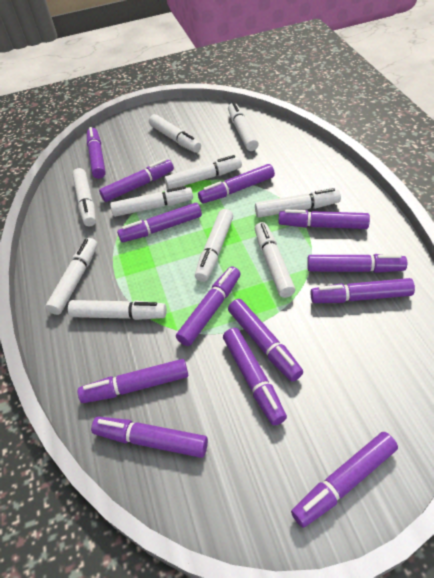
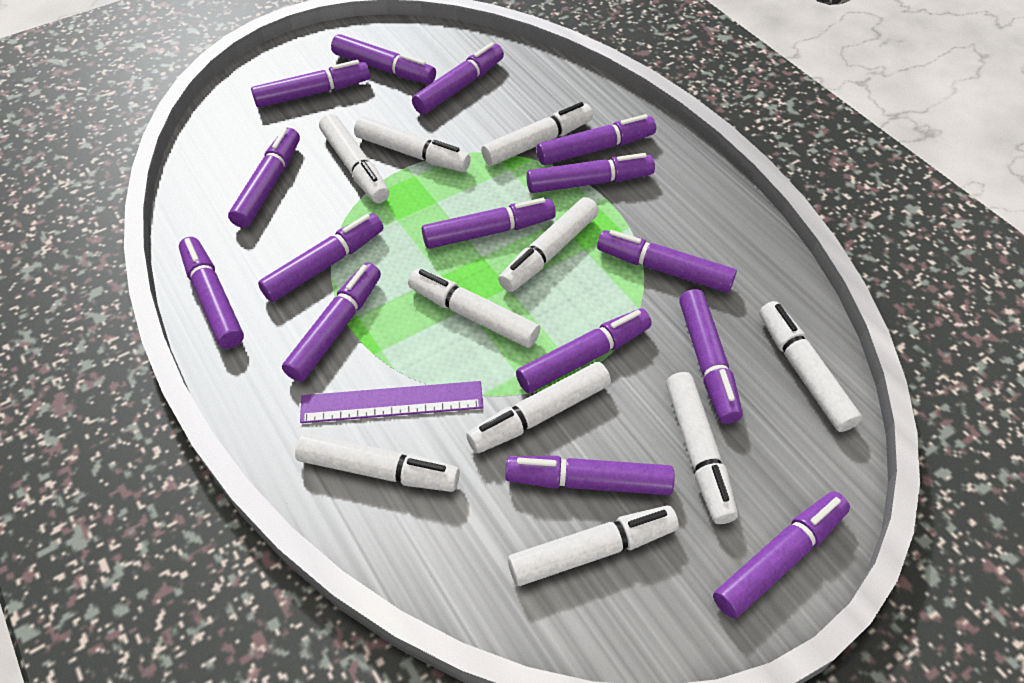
purple marker: 13 -> 15
purple ruler: 0 -> 1

